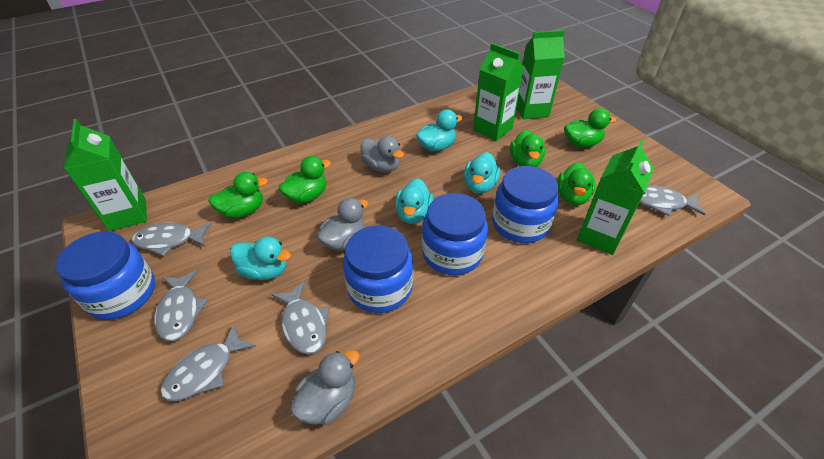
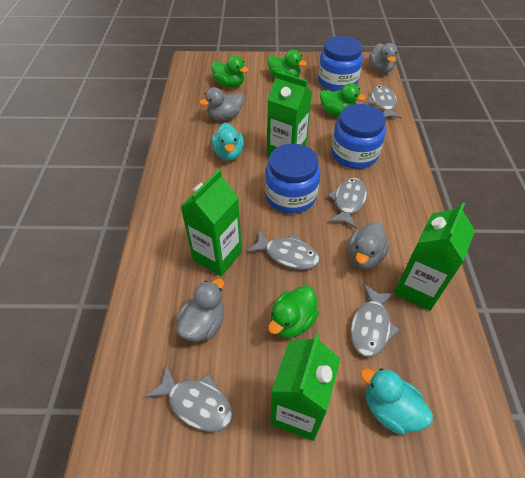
blue jar: 4 -> 3
green duck: 5 -> 4
grey duck: 3 -> 4
turquoise duck: 4 -> 2

